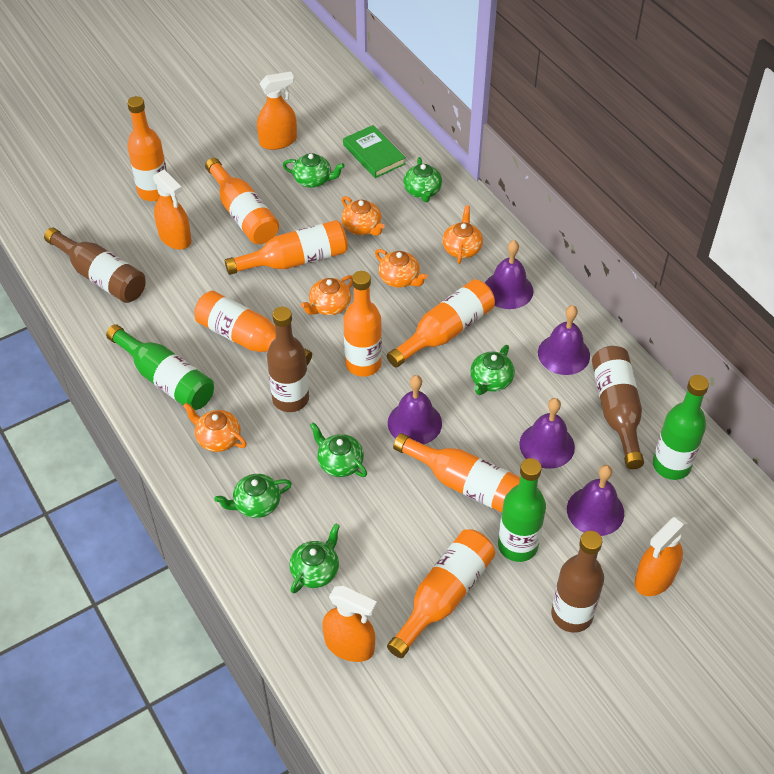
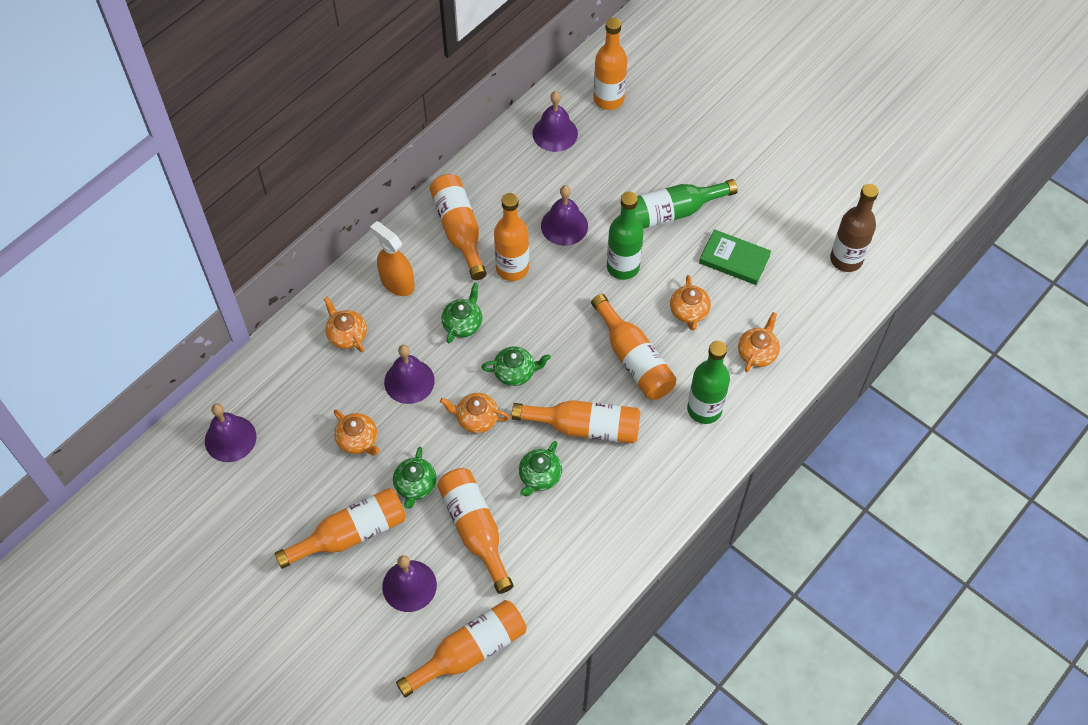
brown bottle: 4 -> 1
green teapot: 6 -> 4
orange spray bottle: 4 -> 1

